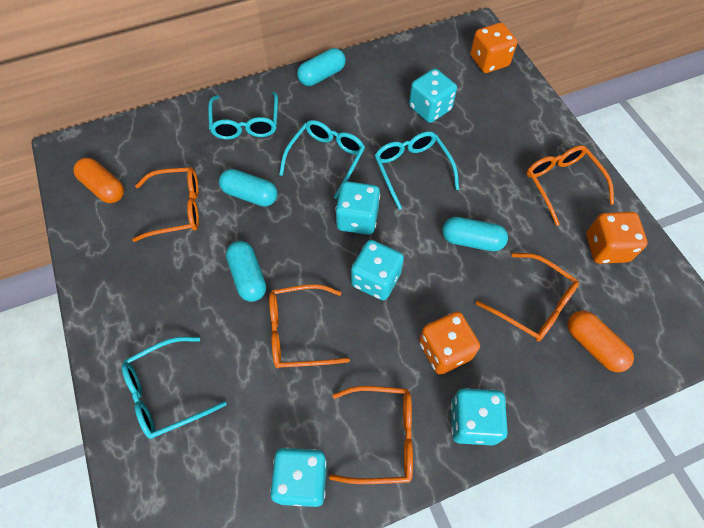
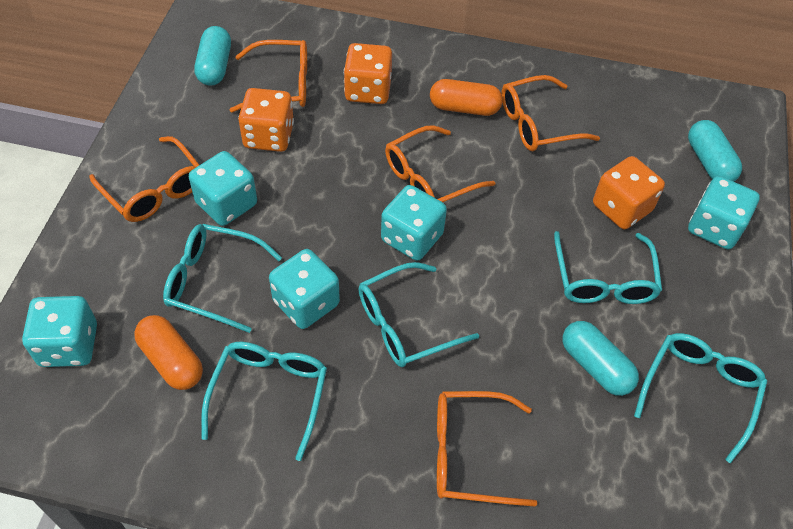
turquoise capsule: 4 -> 3
turquoise glasses: 4 -> 5

